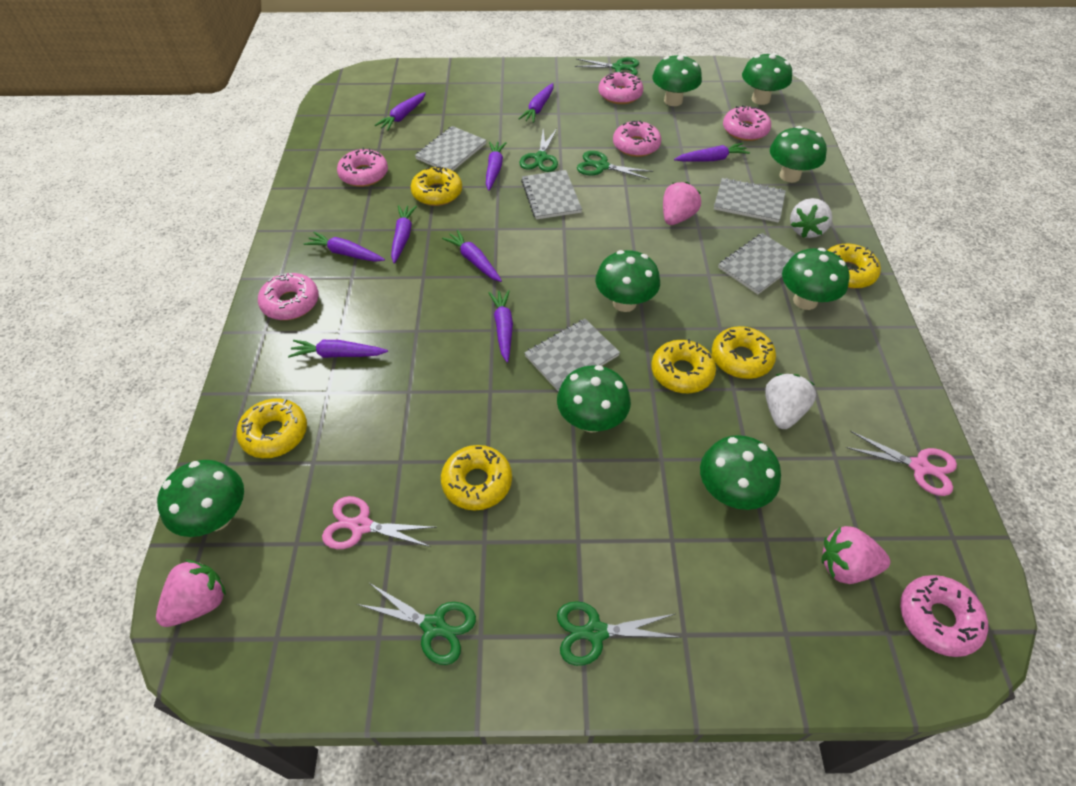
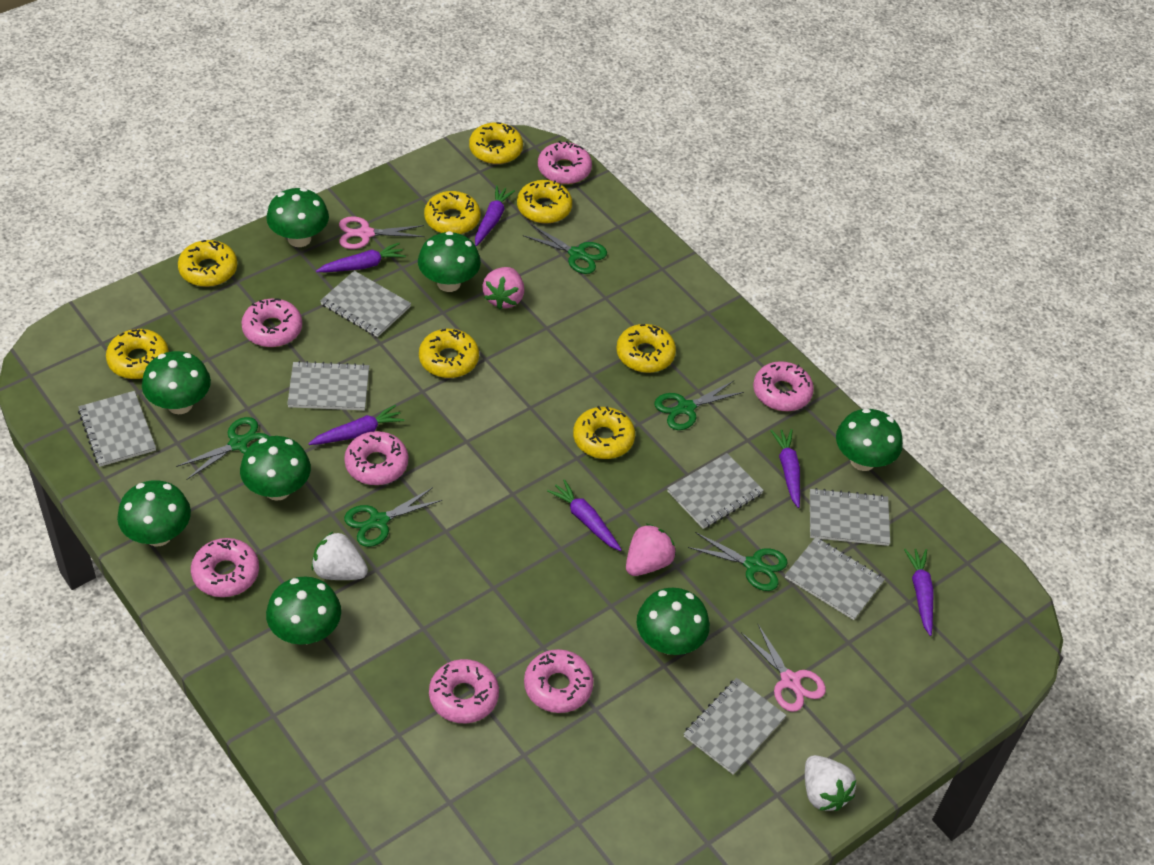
grey notebook: 5 -> 7
pink donut: 6 -> 7
pink strawberry: 3 -> 2
purple carrot: 9 -> 6
yellow donut: 6 -> 8

